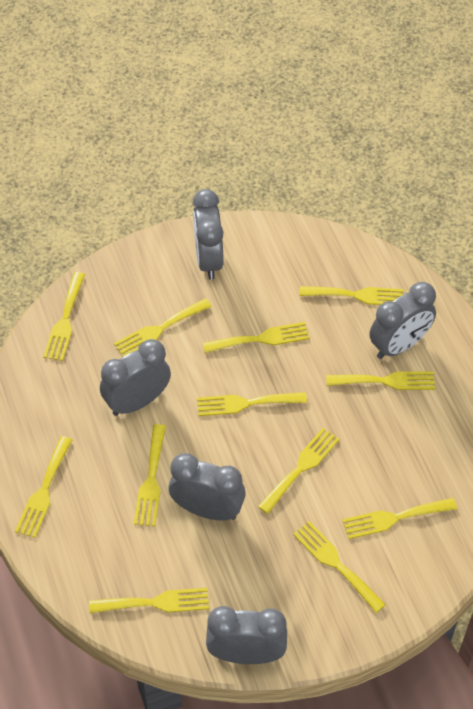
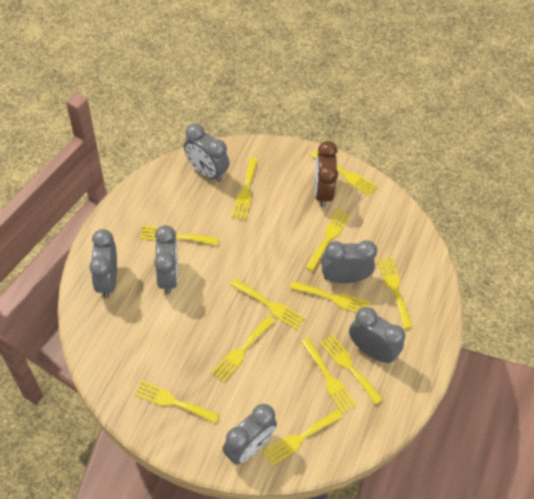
brown clock: 0 -> 1
grey clock: 5 -> 6

